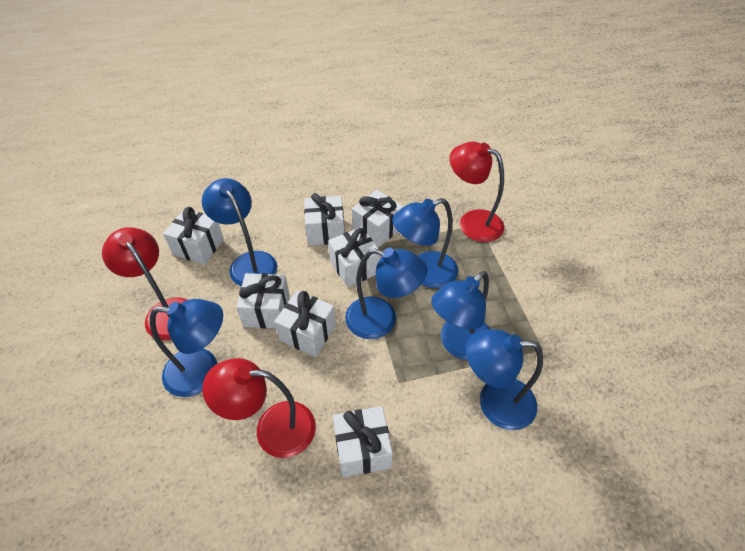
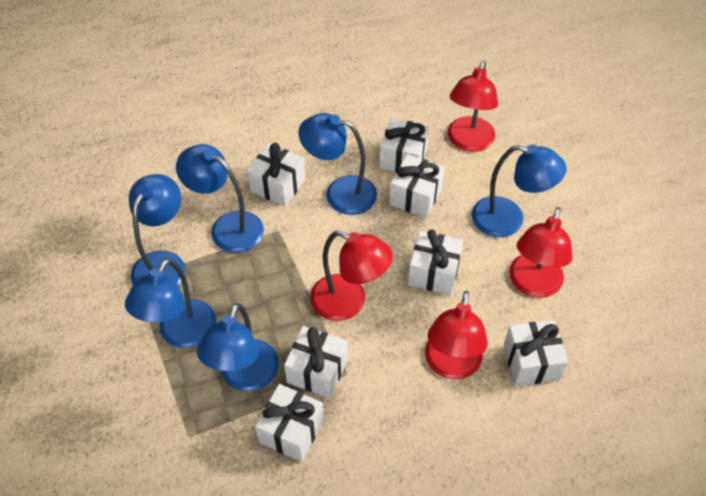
red lamp: 3 -> 4

